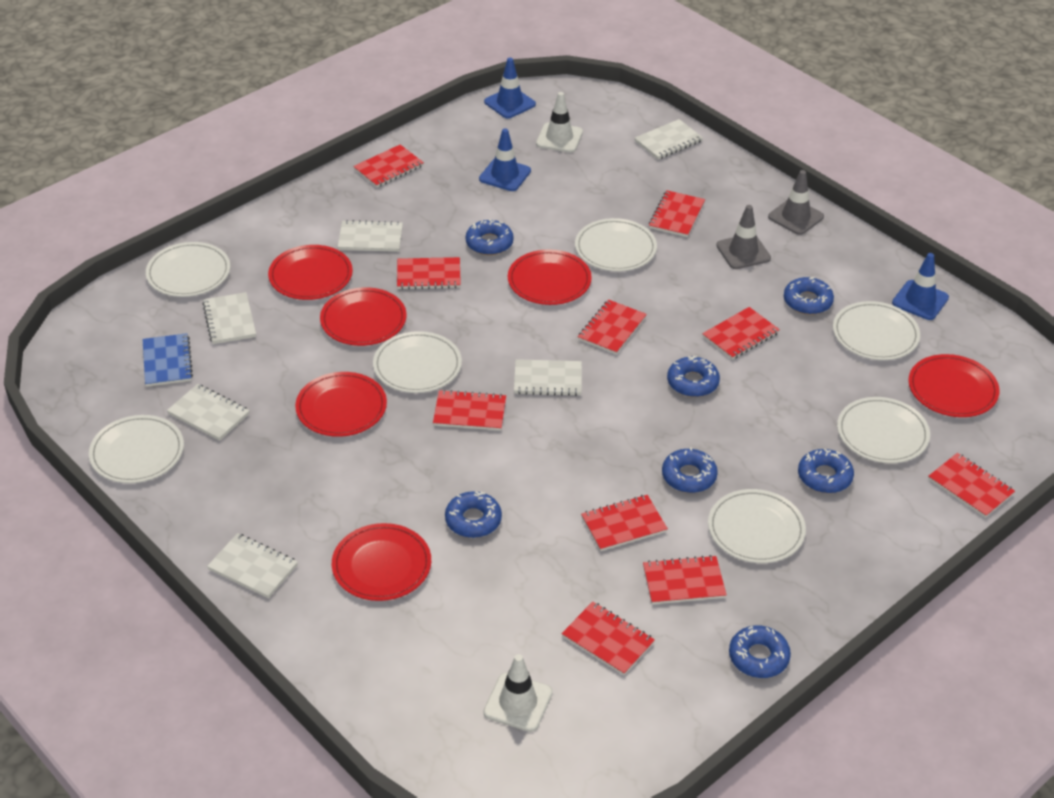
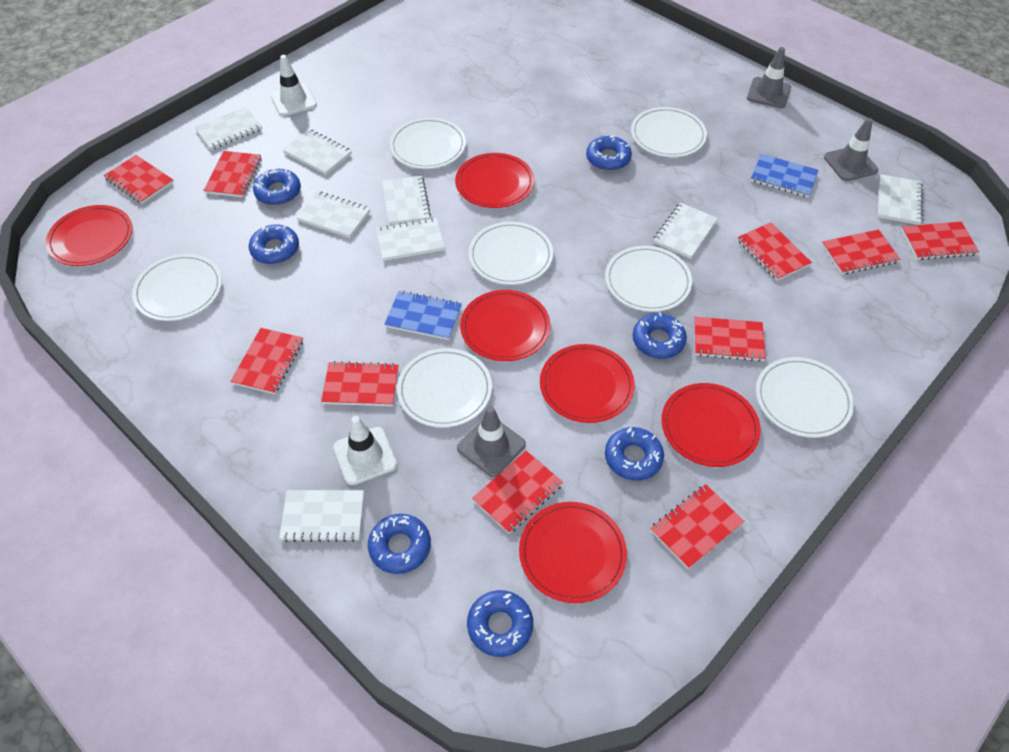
blue notebook: 1 -> 2
blue traffic cone: 3 -> 0
grey traffic cone: 2 -> 3
white notebook: 6 -> 8

